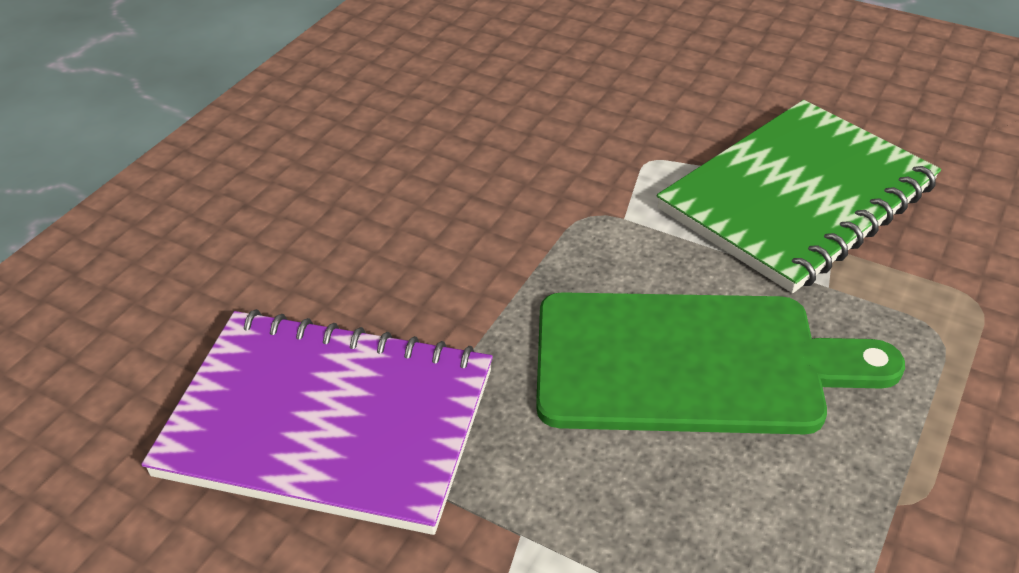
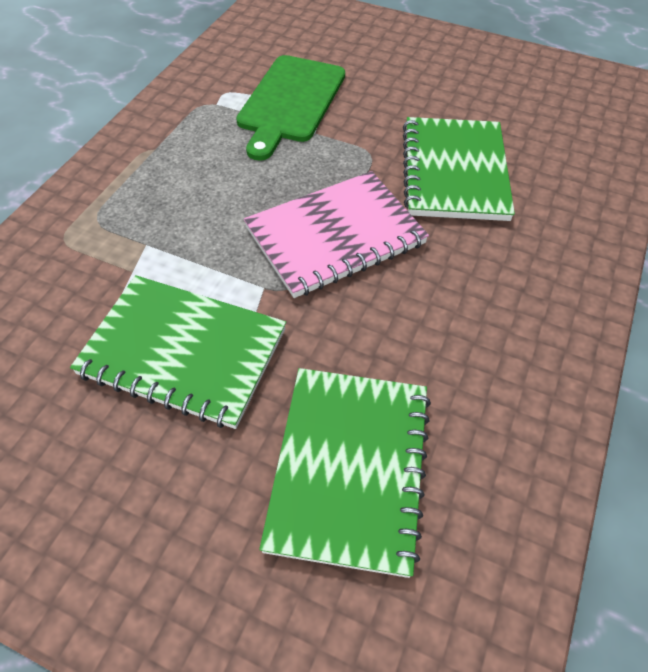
green notebook: 1 -> 3
pink notebook: 0 -> 1
purple notebook: 1 -> 0

